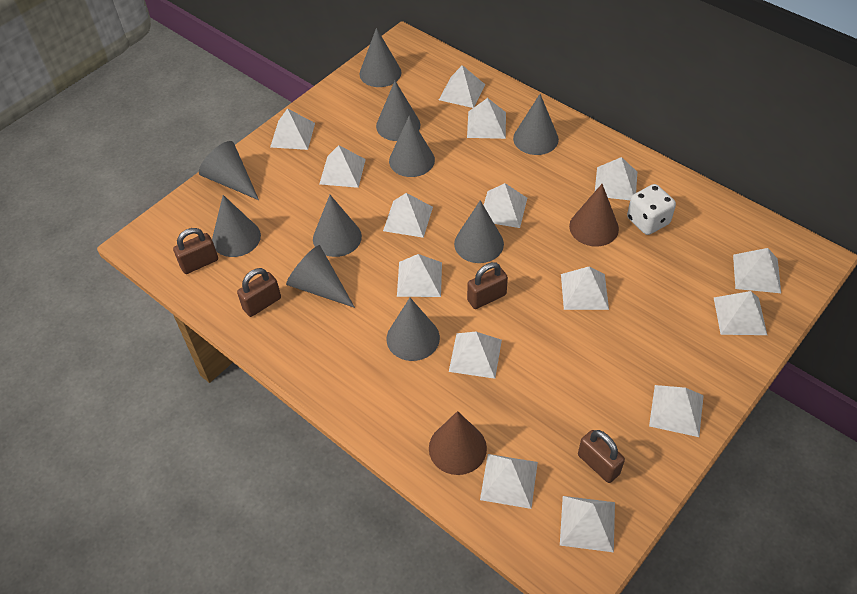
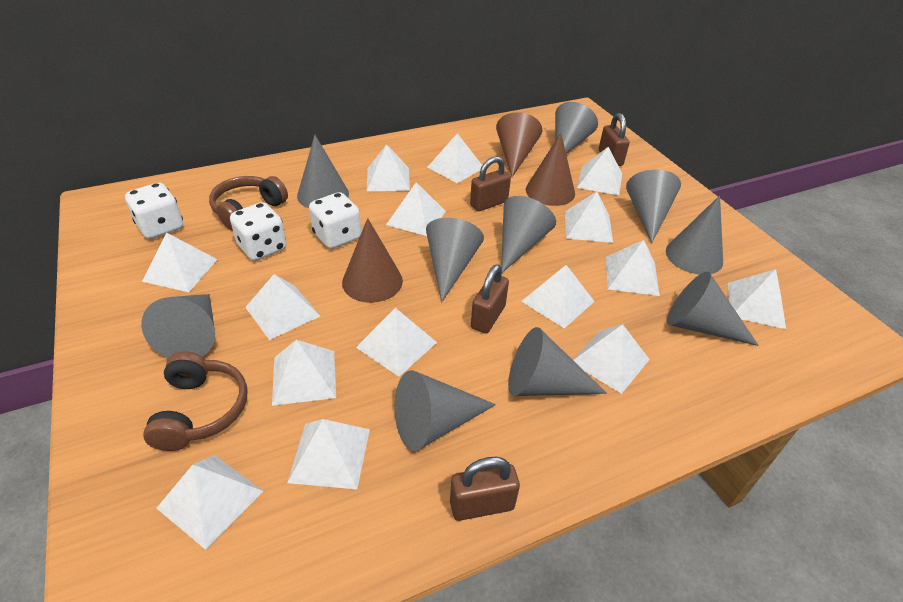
brown cone: 2 -> 3
brown headphones: 0 -> 2
white dice: 1 -> 3

